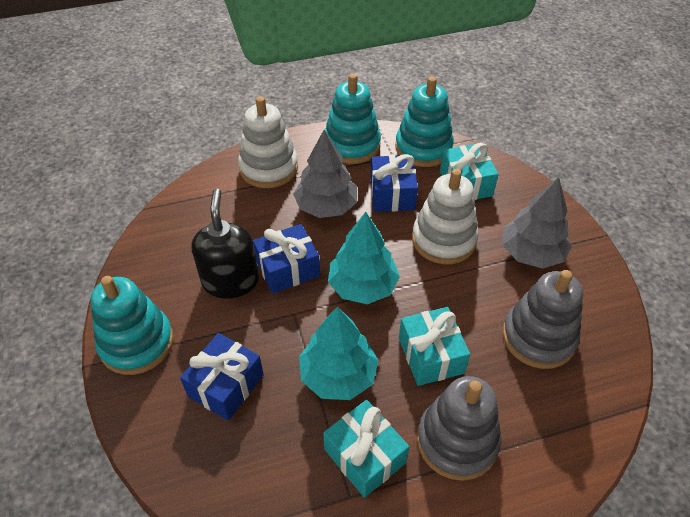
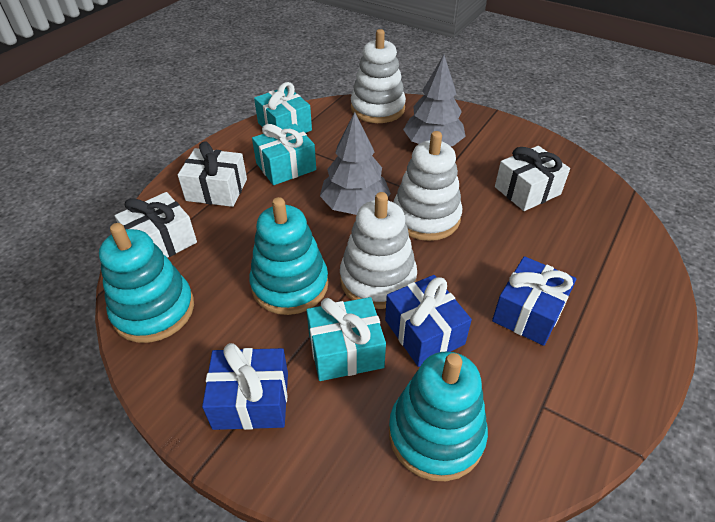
black soap dispenser: 1 -> 0
grey stacking toy: 2 -> 0
turquoise tree: 2 -> 0
white gift: 0 -> 3
white stacking toy: 2 -> 3

